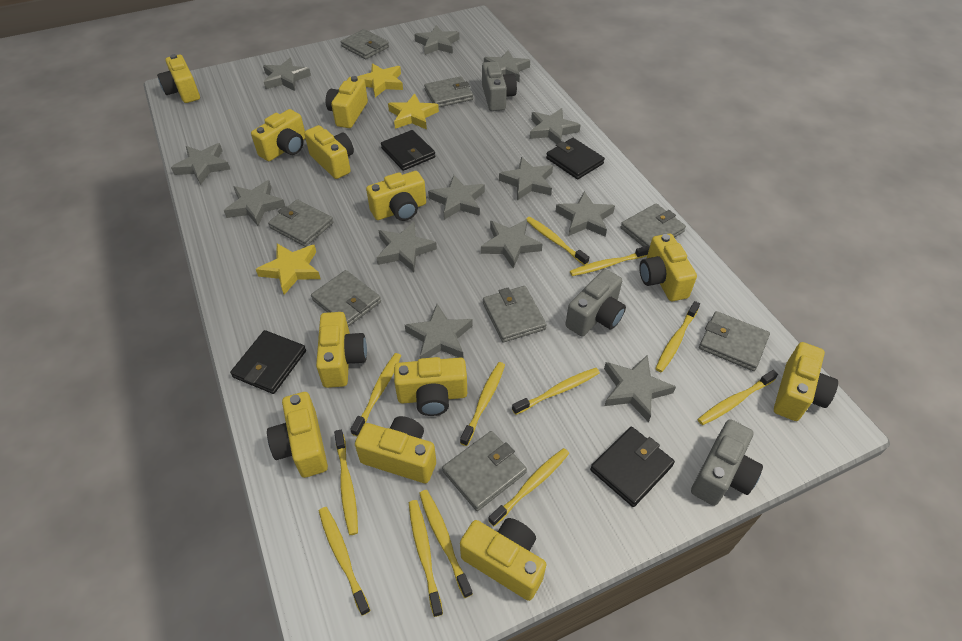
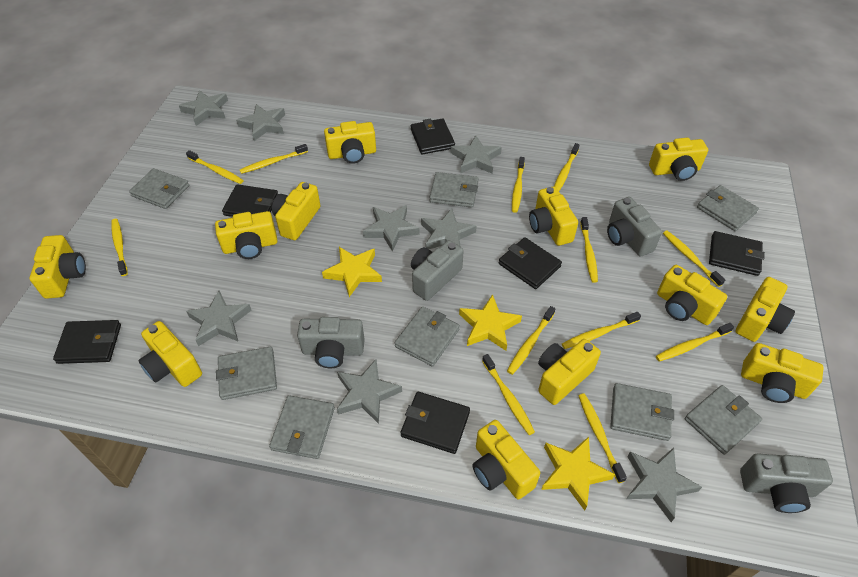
black wallet: 4 -> 6
grey camera: 3 -> 4
grey star: 13 -> 8

